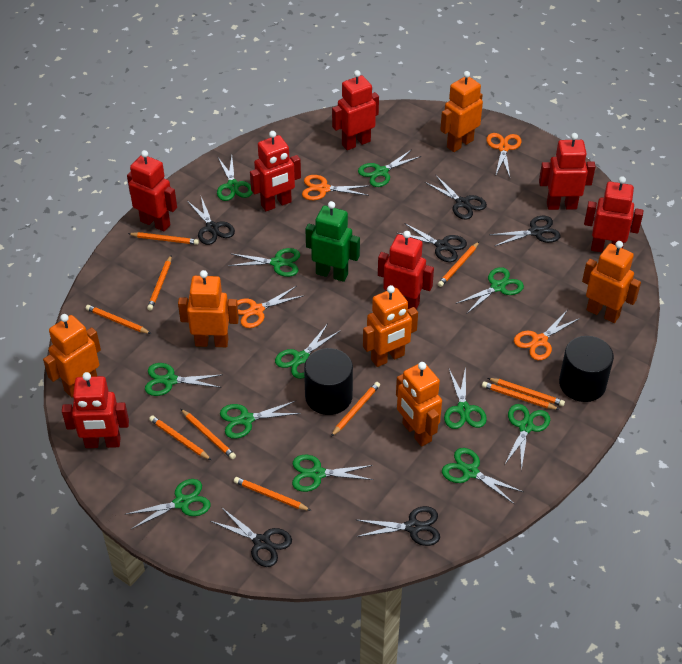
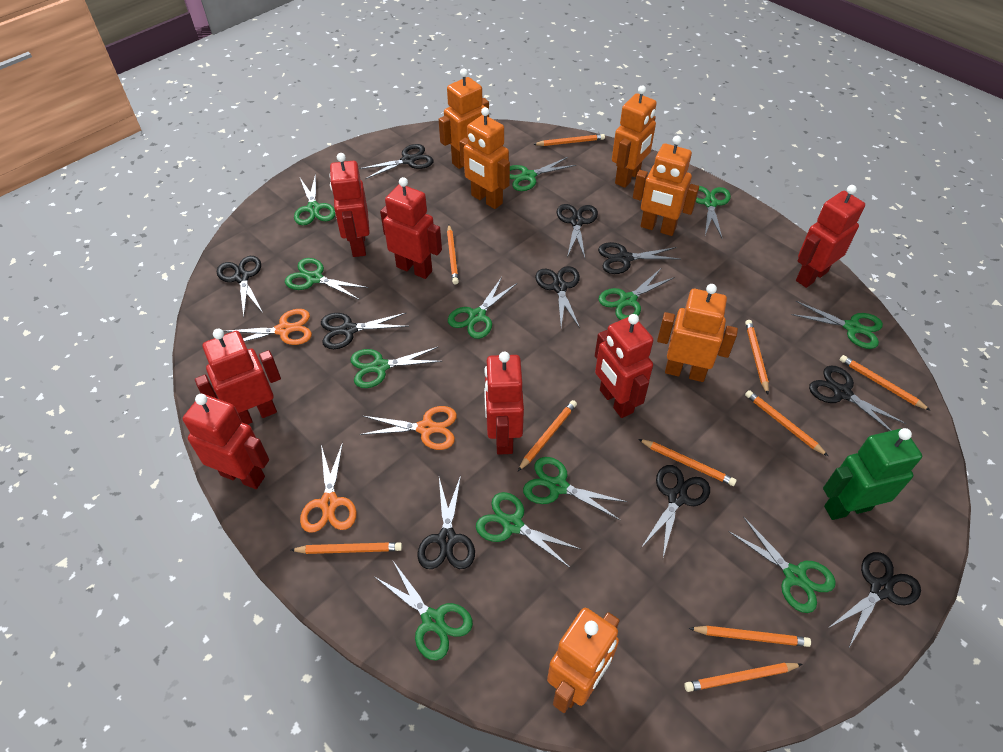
black cylinder: 2 -> 0
black scissors: 6 -> 10
orange scissors: 4 -> 3

